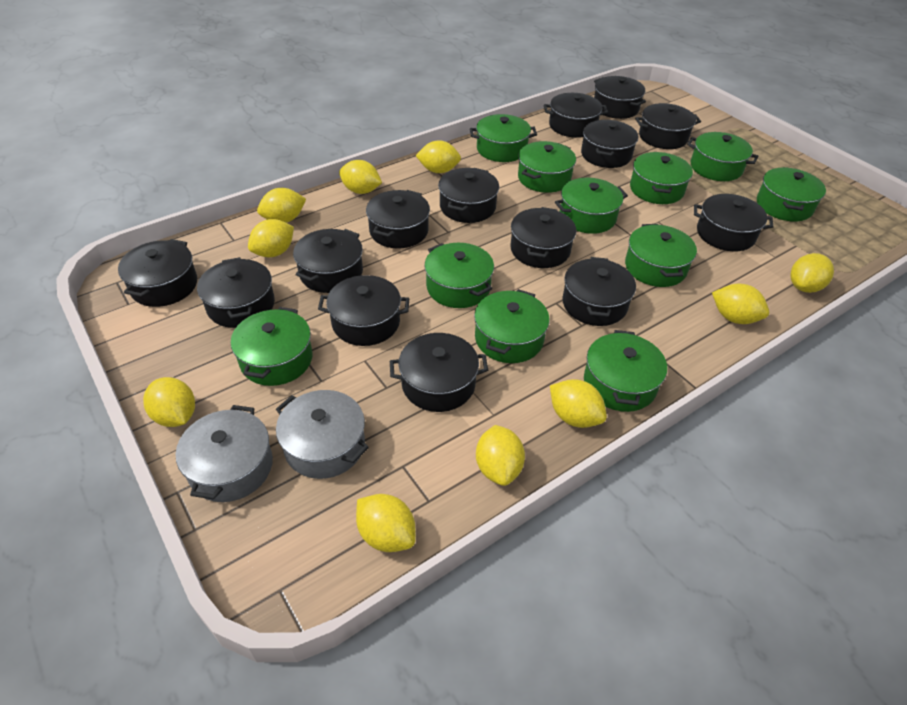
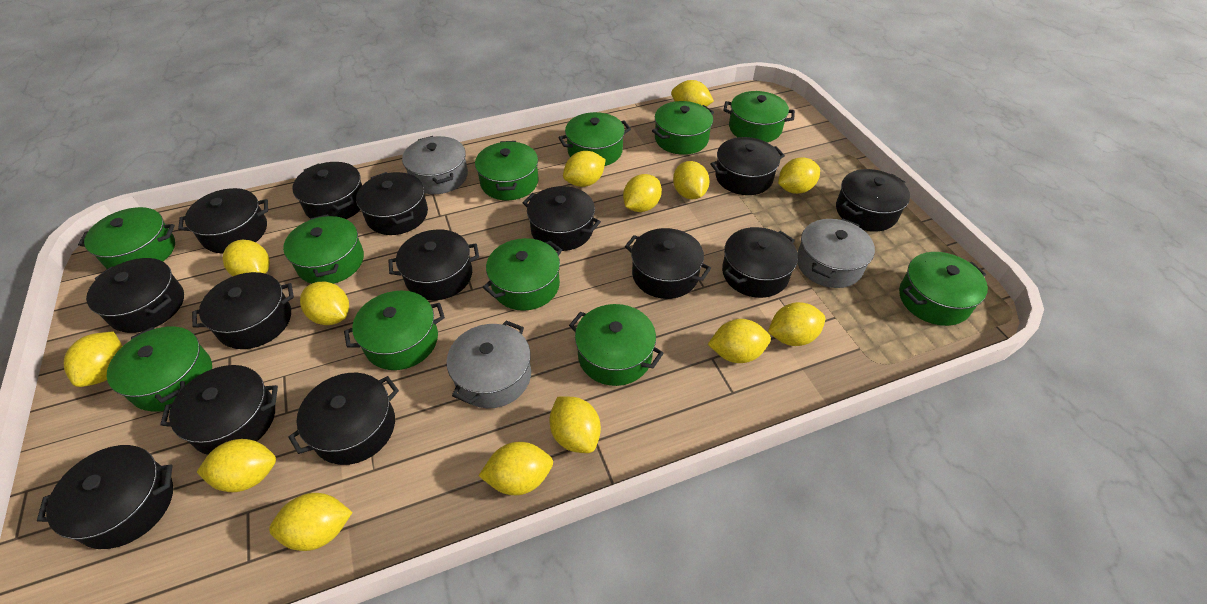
grey pot: 2 -> 3
yellow lemon: 10 -> 14

